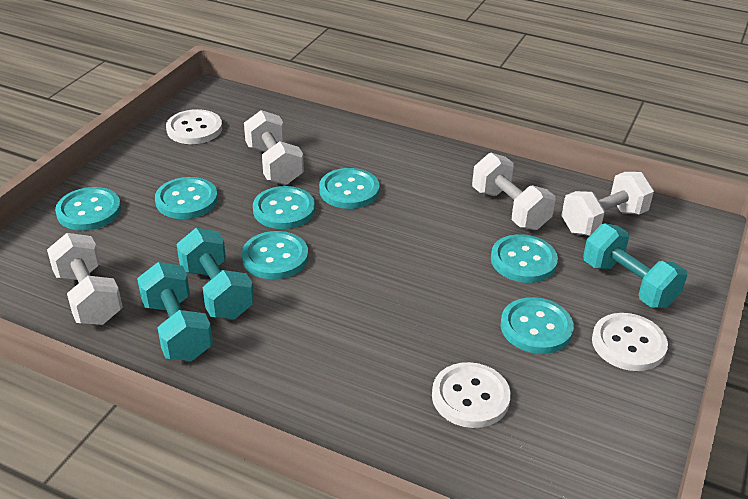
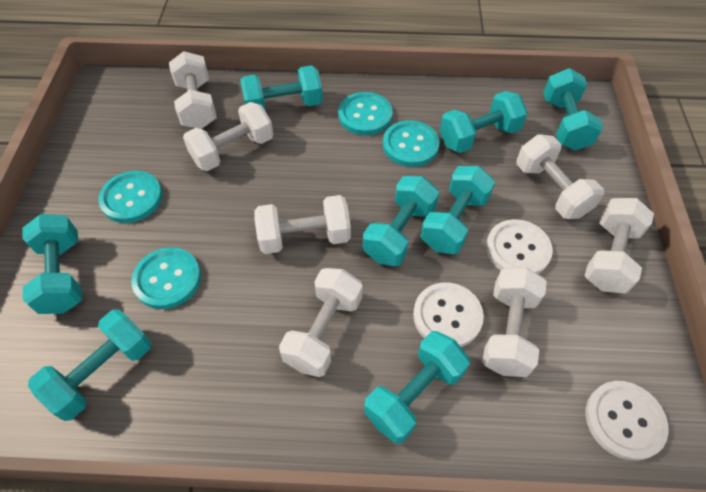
turquoise button: 7 -> 4
turquoise dumbbell: 3 -> 8
white dumbbell: 4 -> 7

